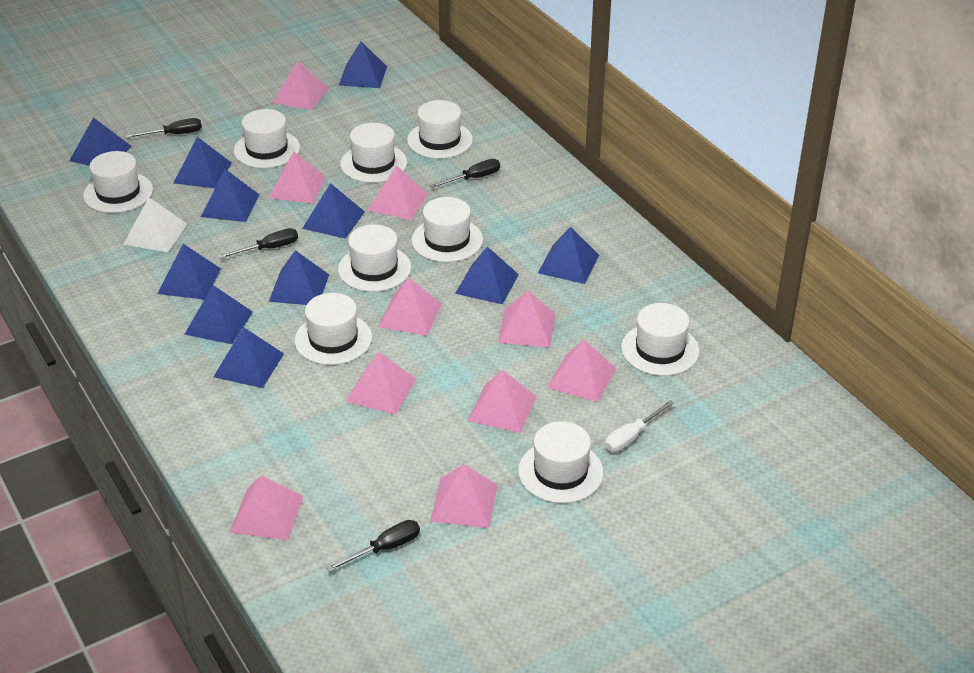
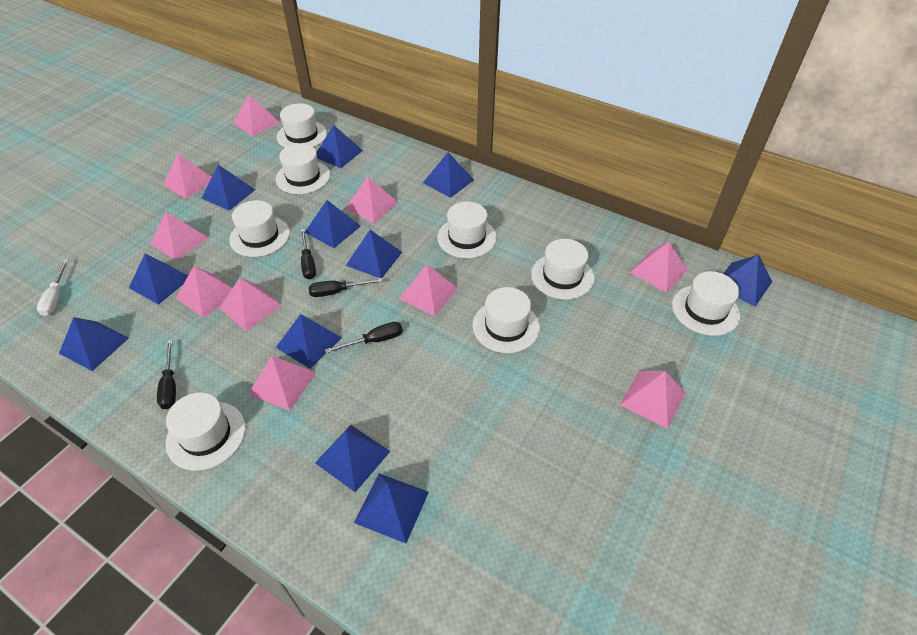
white hat: 9 -> 8
white pyramid: 1 -> 0

